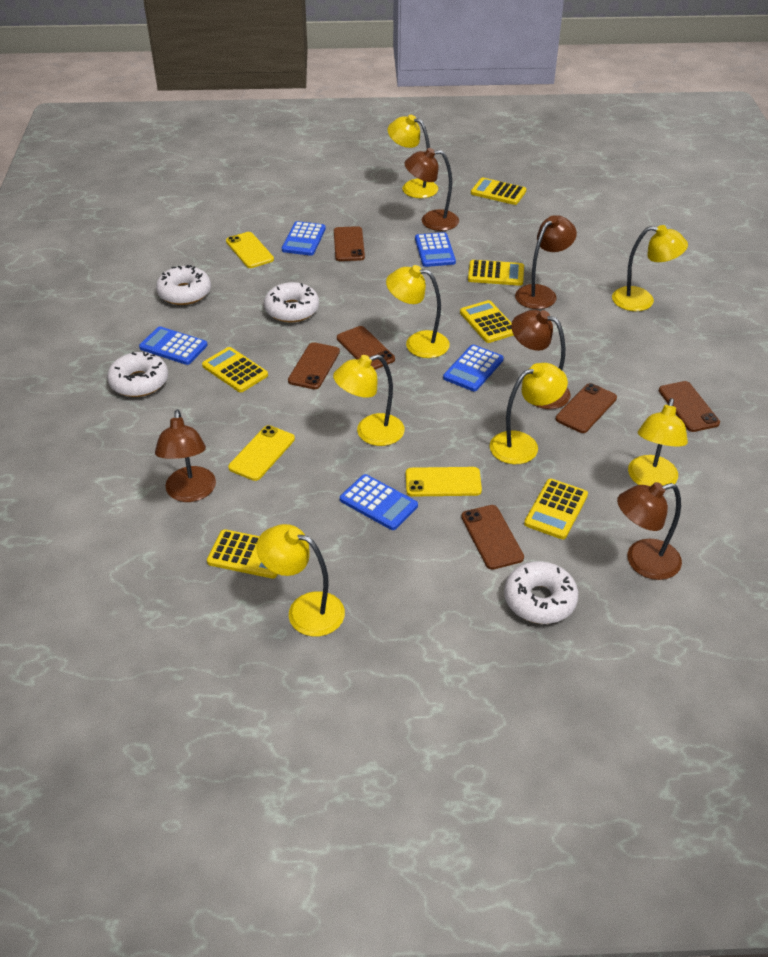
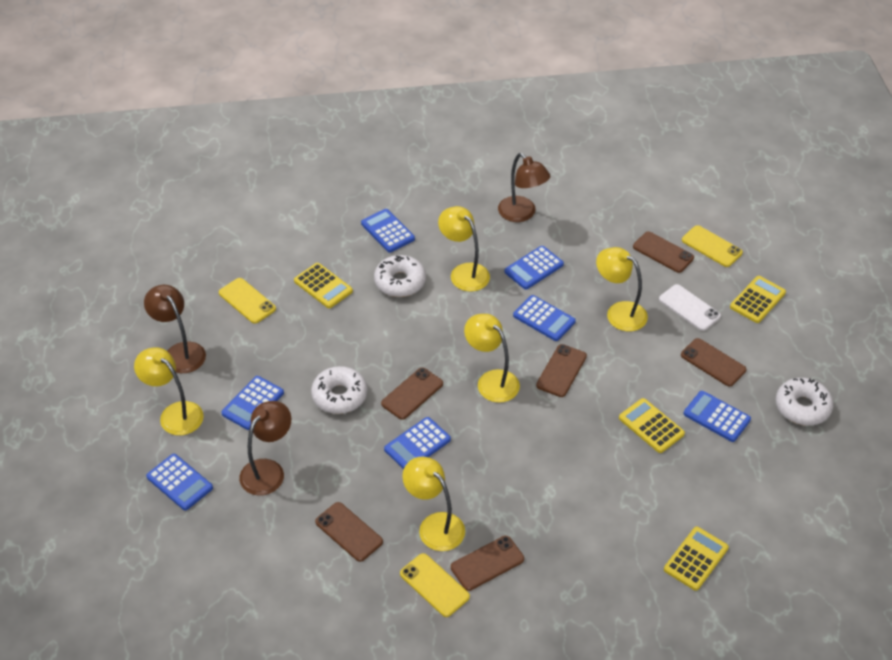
blue calculator: 5 -> 7
brown lamp: 5 -> 3
white donut: 4 -> 3
white phone: 0 -> 1
yellow calculator: 6 -> 4
yellow lamp: 7 -> 5

